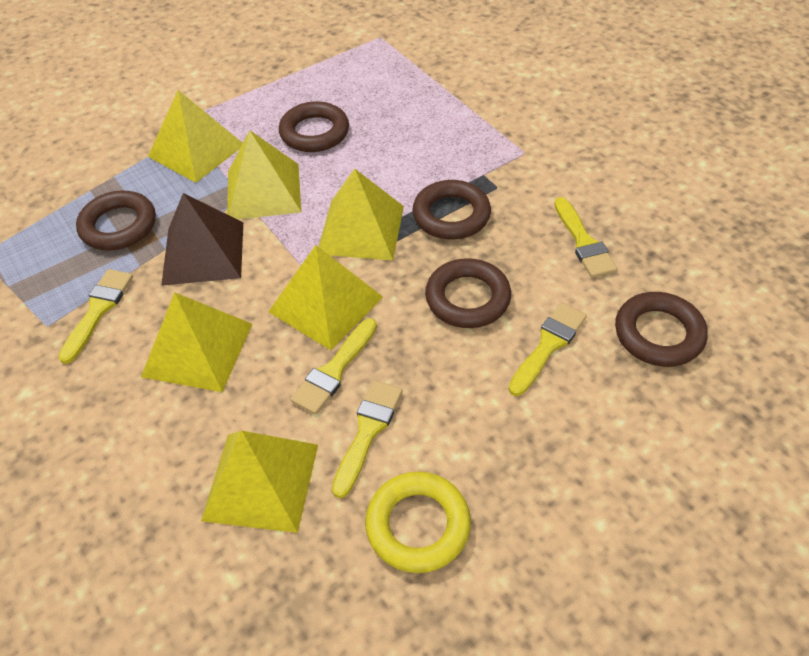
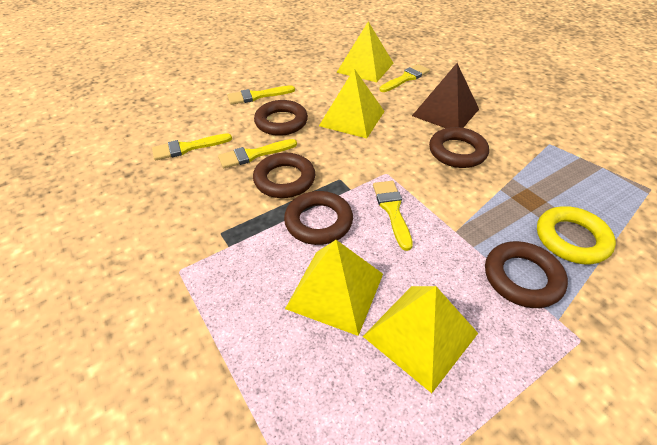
yellow pyramid: 6 -> 4

